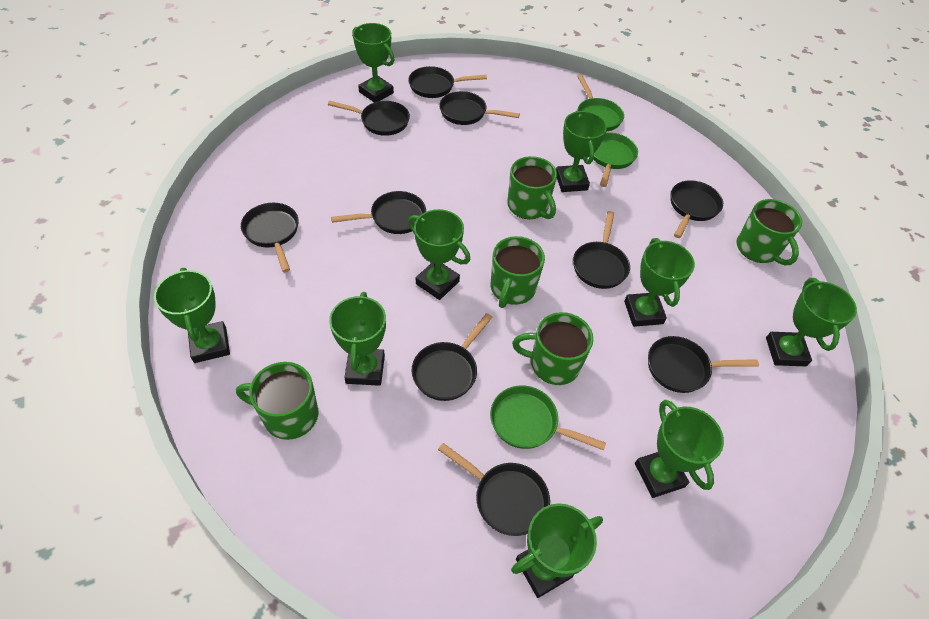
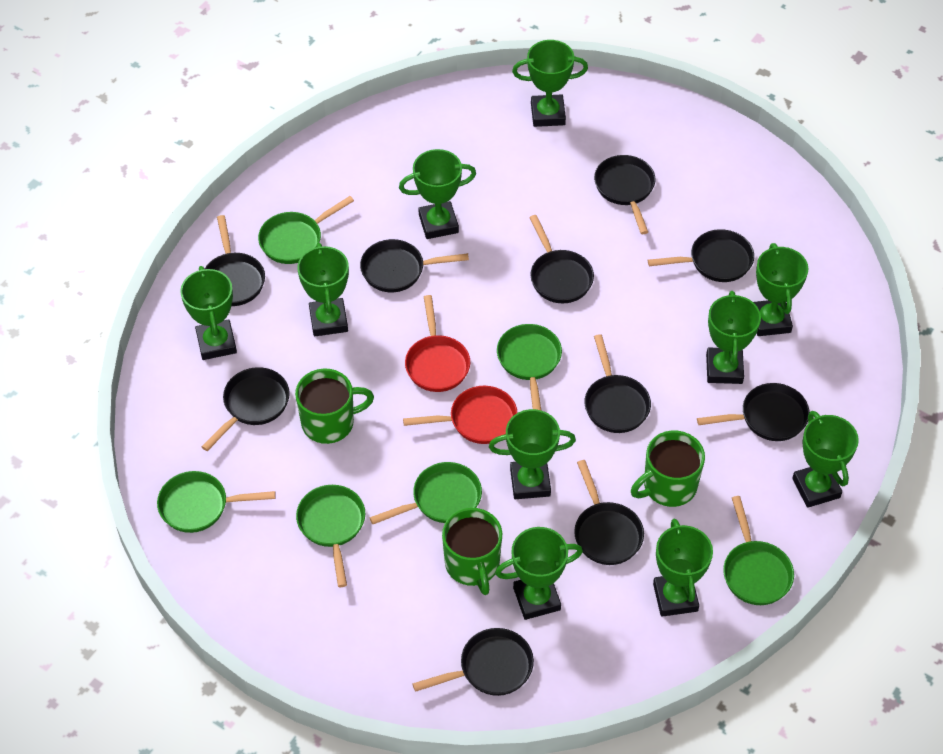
green mug: 5 -> 3
green pan: 3 -> 6
green trophy: 9 -> 10
red pan: 0 -> 2

